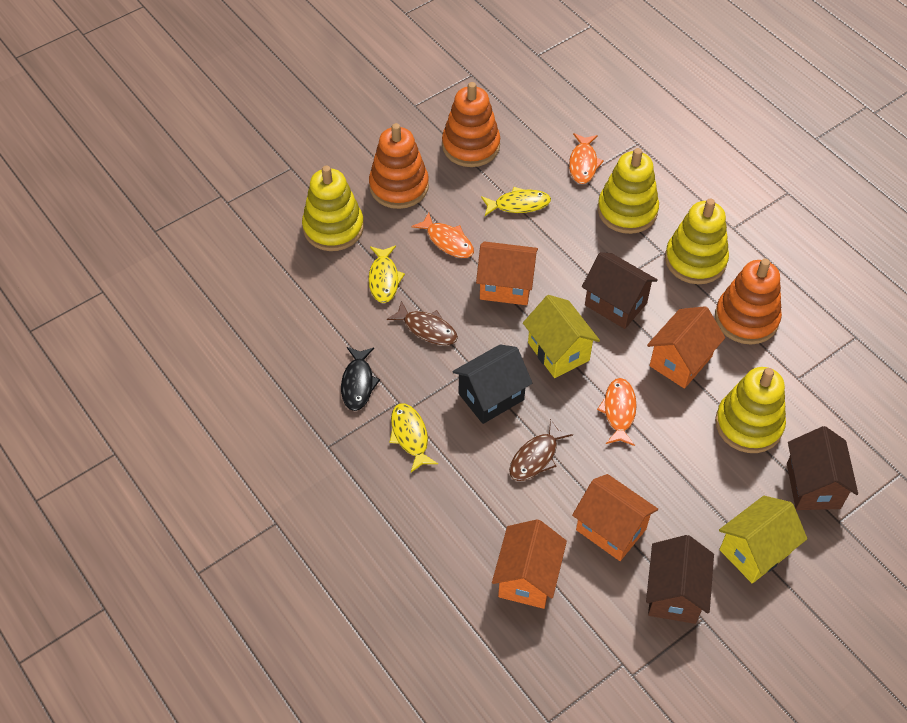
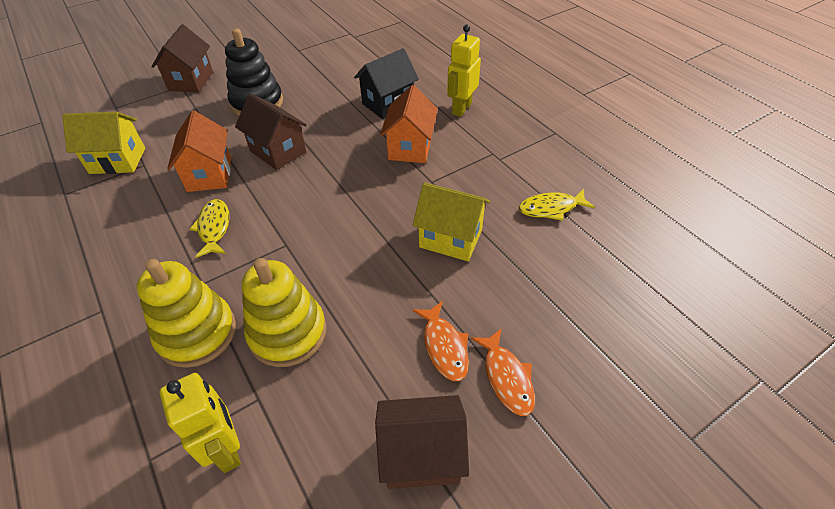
black fish: 1 -> 0
black stacking toy: 0 -> 1
brown fish: 2 -> 0
orange fish: 3 -> 2
orange house: 4 -> 2
orange stacking toy: 3 -> 0
yellow fish: 3 -> 2
yellow robot: 0 -> 2
yellow stacking toy: 4 -> 2

